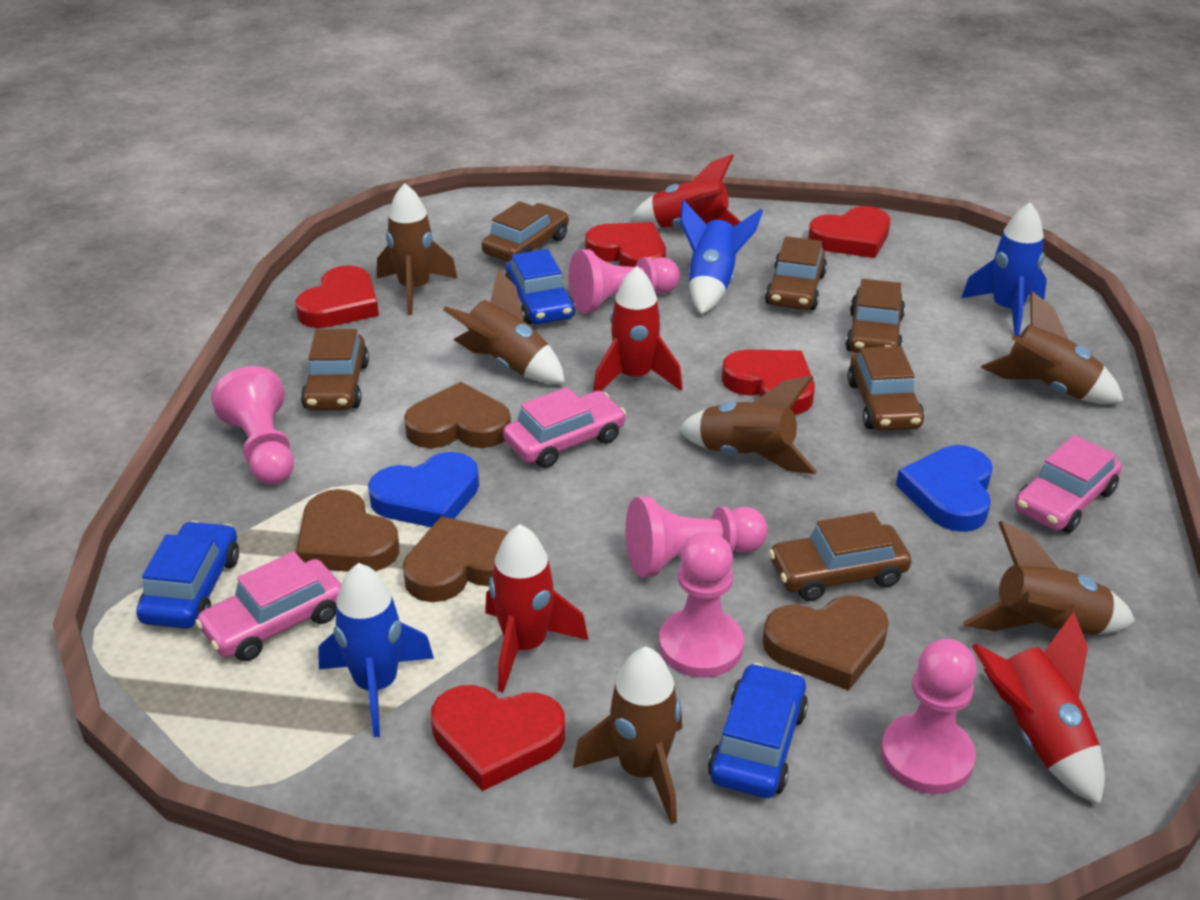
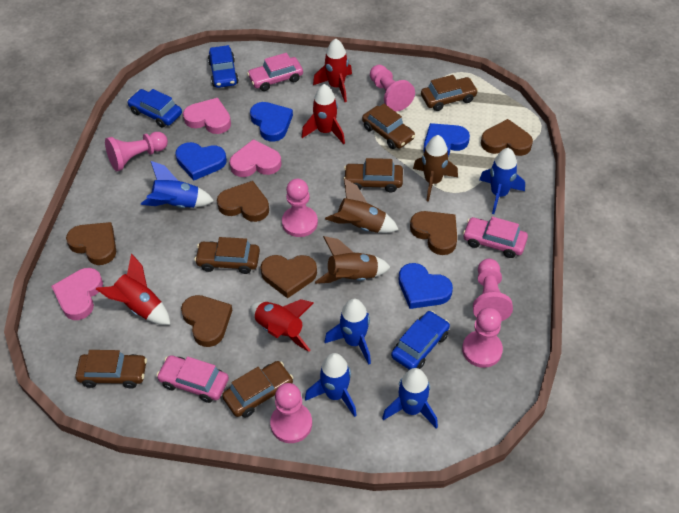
blue heart: 2 -> 4
blue rocket: 3 -> 5
brown heart: 4 -> 6
brown rocket: 6 -> 3
pink heart: 0 -> 3
pink pawn: 5 -> 6
red heart: 5 -> 0

